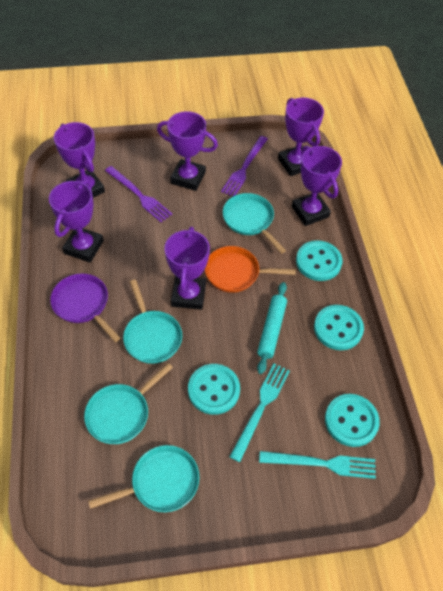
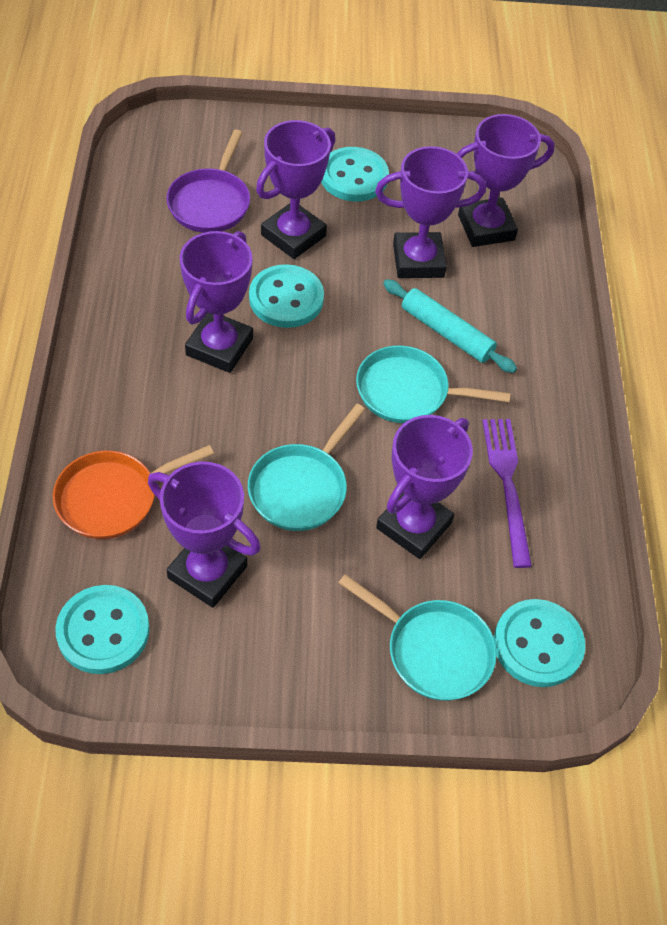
purple fork: 2 -> 1
turquoise fork: 2 -> 0
turquoise pan: 4 -> 3

